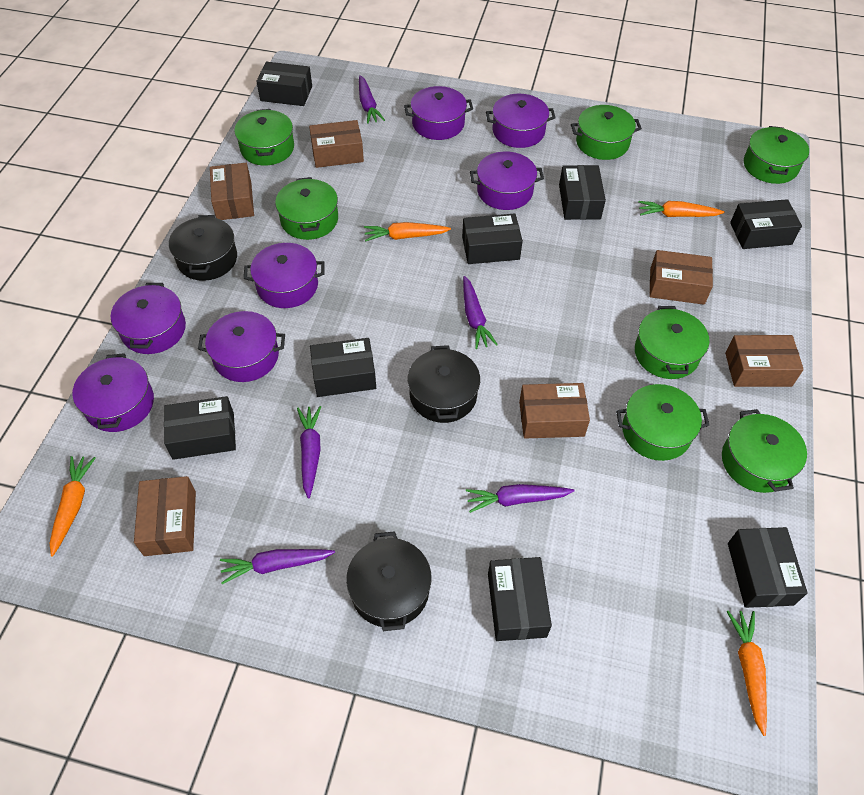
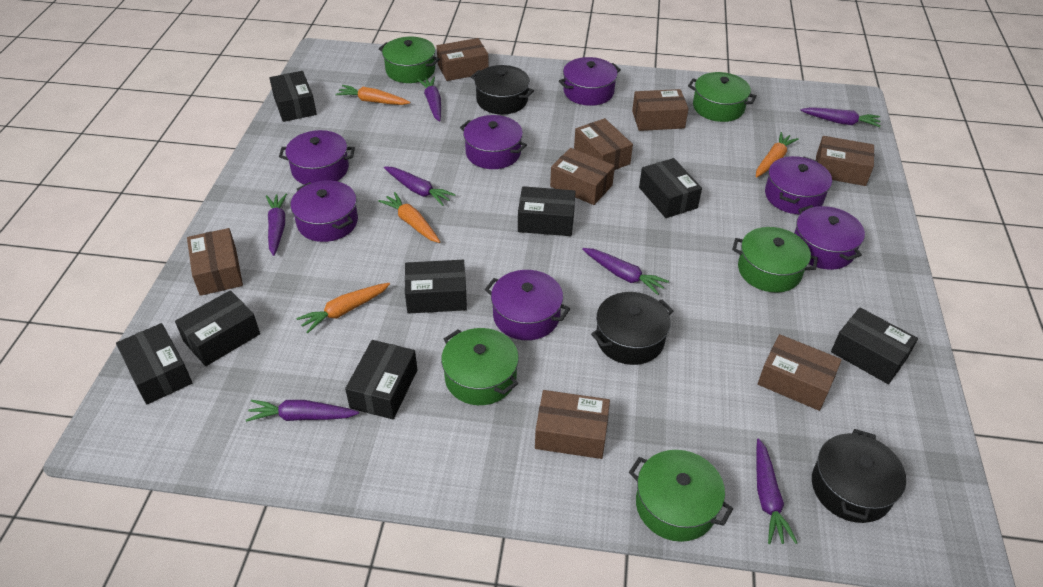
brown box: 6 -> 8
green pot: 7 -> 5
purple carrot: 5 -> 7

